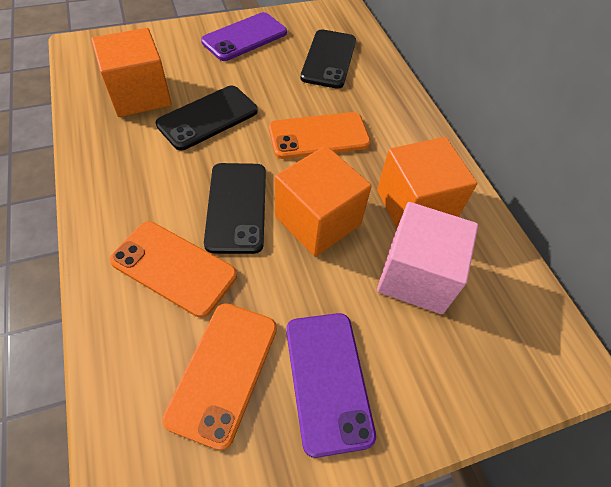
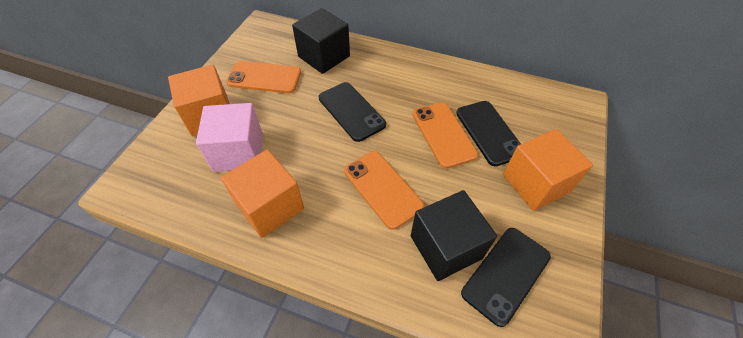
black cube: 0 -> 2
purple phone: 2 -> 0

